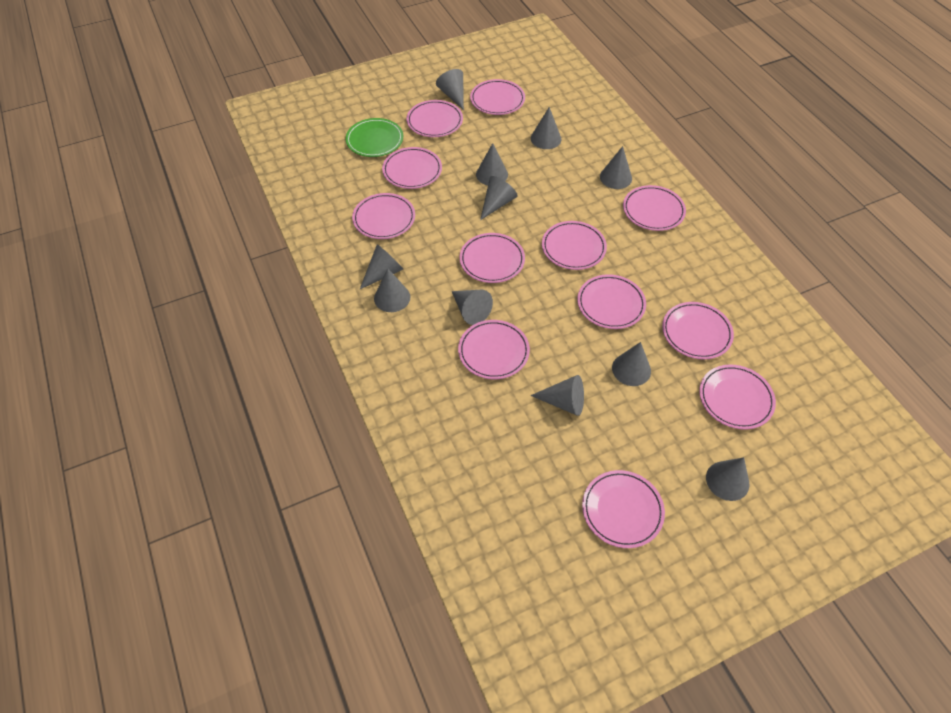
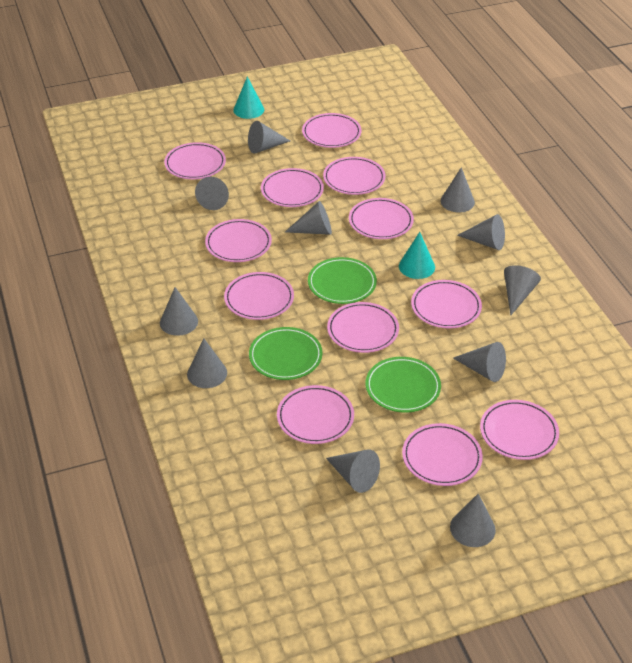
green plate: 1 -> 3
turquoise cone: 0 -> 2

